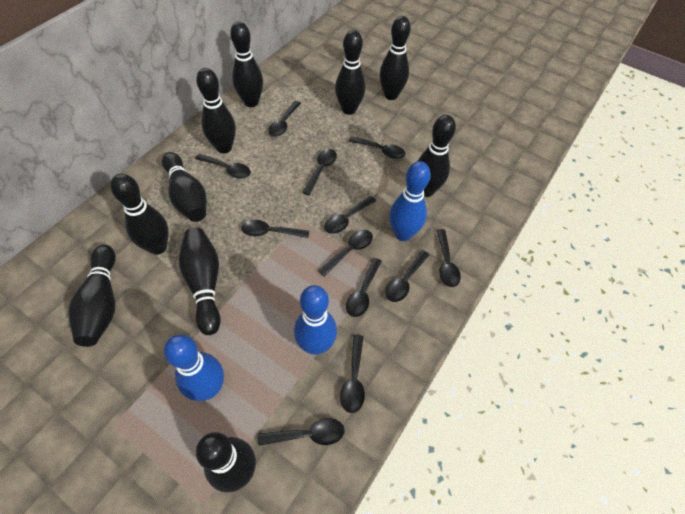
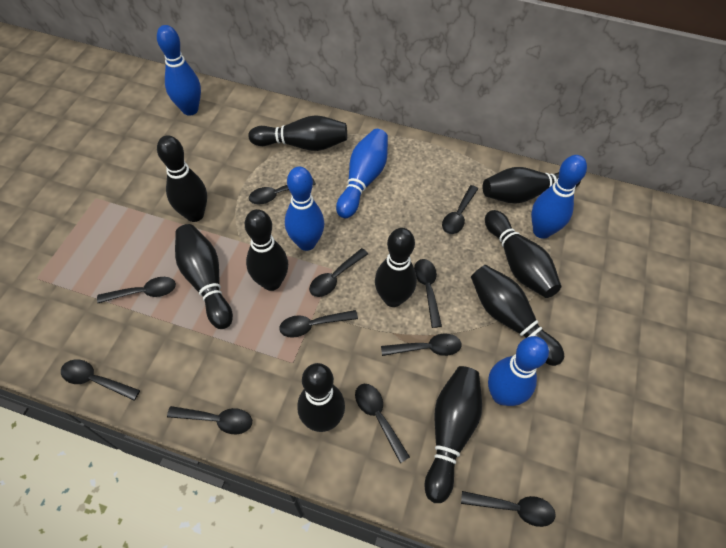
black spoon: 12 -> 11
blue bowling pin: 3 -> 5

